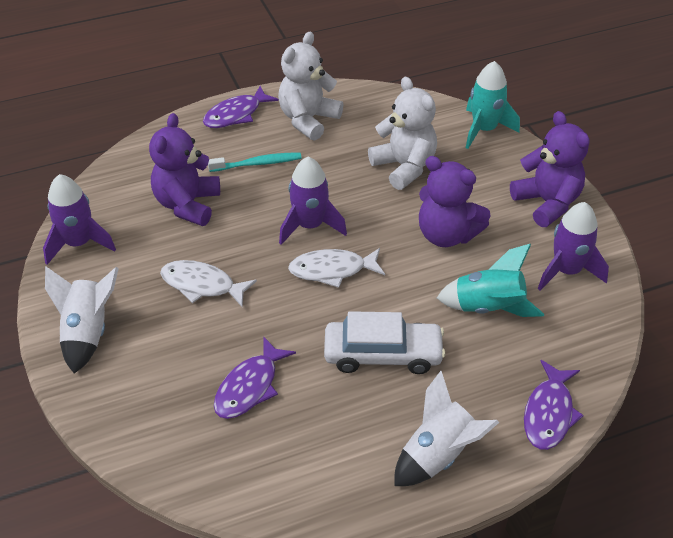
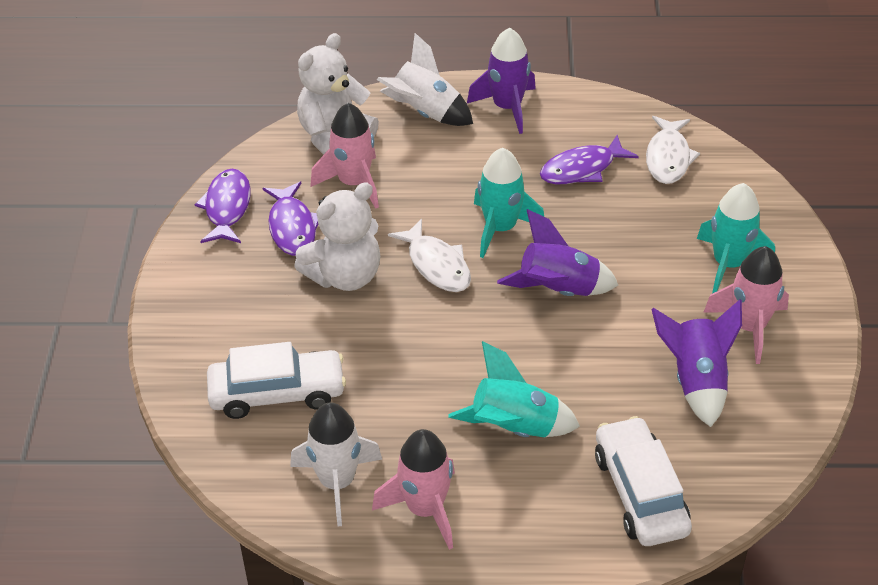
pink rocket: 0 -> 3
purple teddy bear: 3 -> 0
turquoise rocket: 2 -> 3
turquoise toothbrush: 1 -> 0
white car: 1 -> 2

